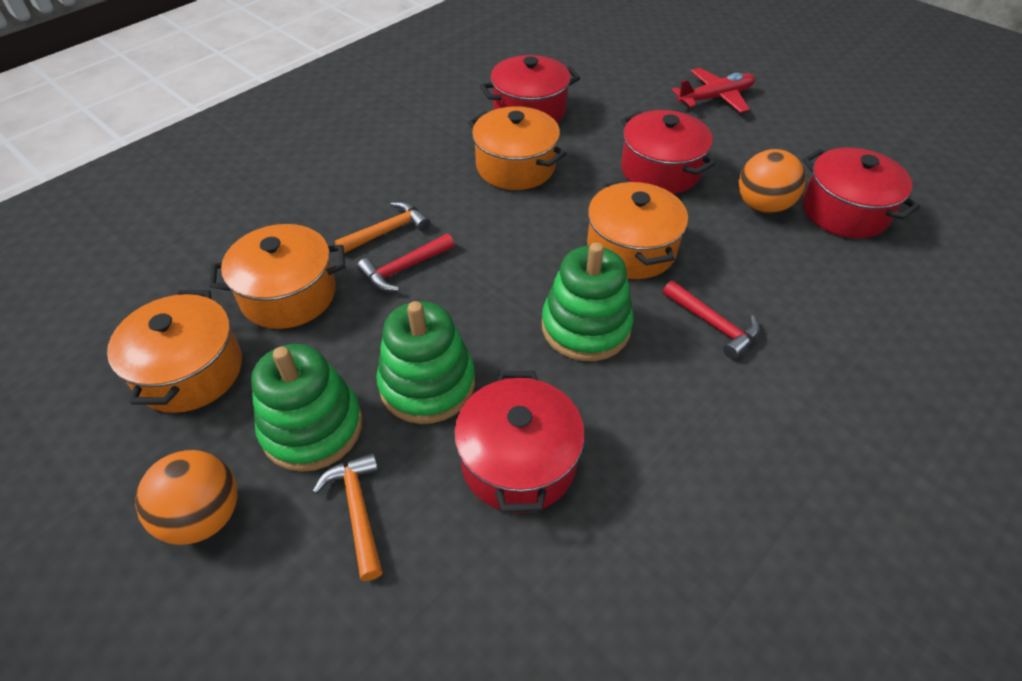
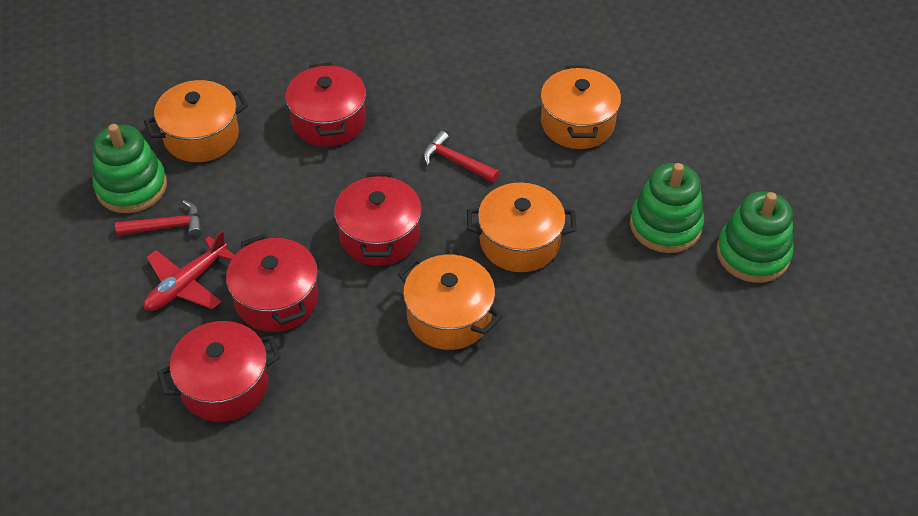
orange ball: 2 -> 0
orange hammer: 2 -> 0

